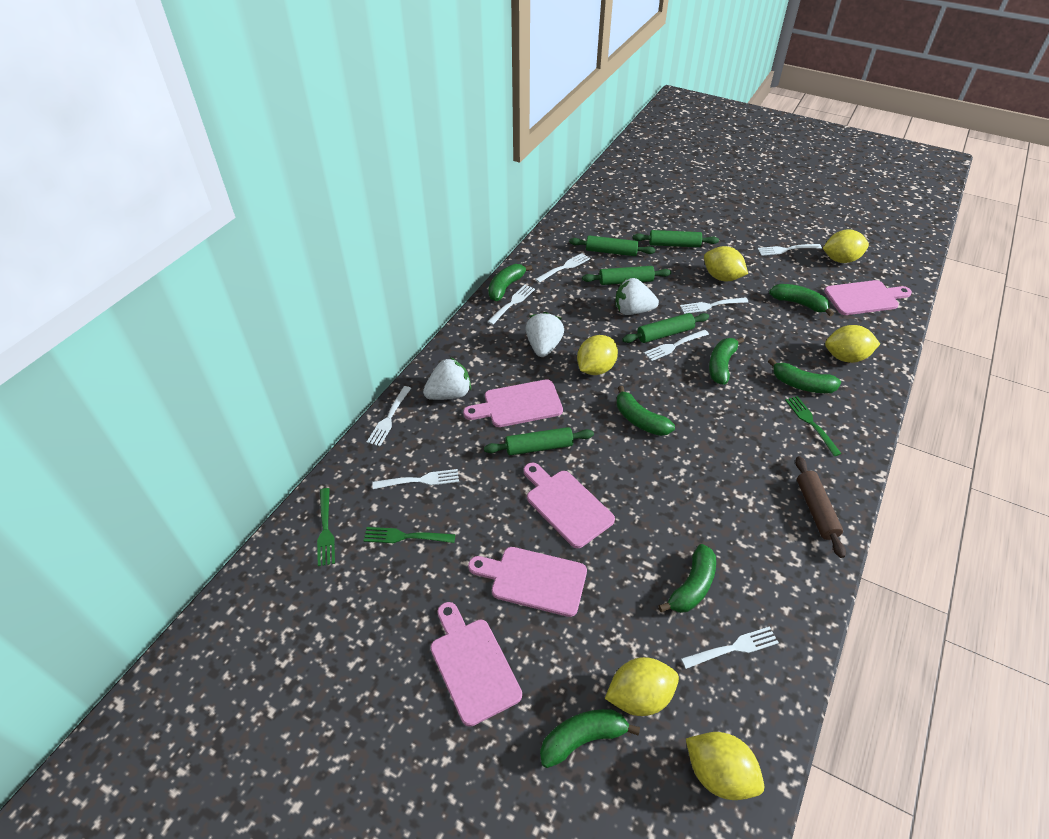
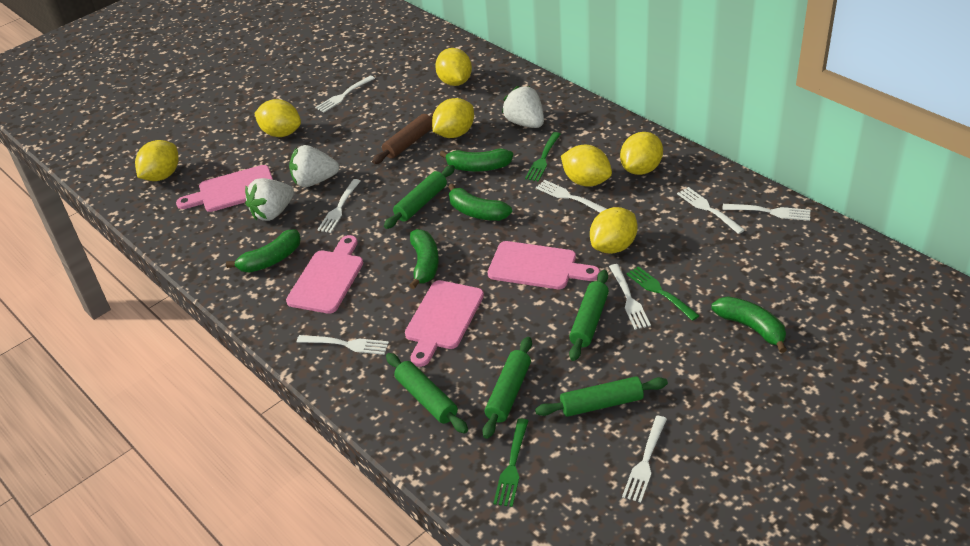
green banana: 7 -> 5
pink cutting board: 5 -> 4
yellow lemon: 6 -> 7

